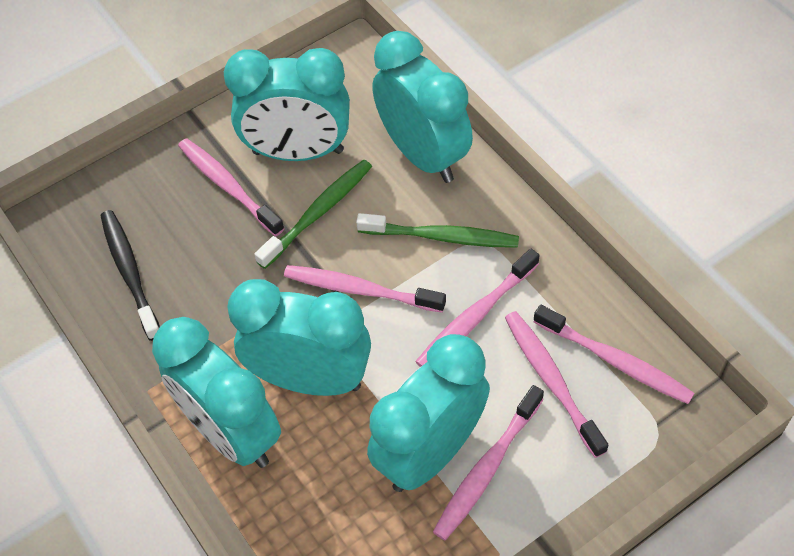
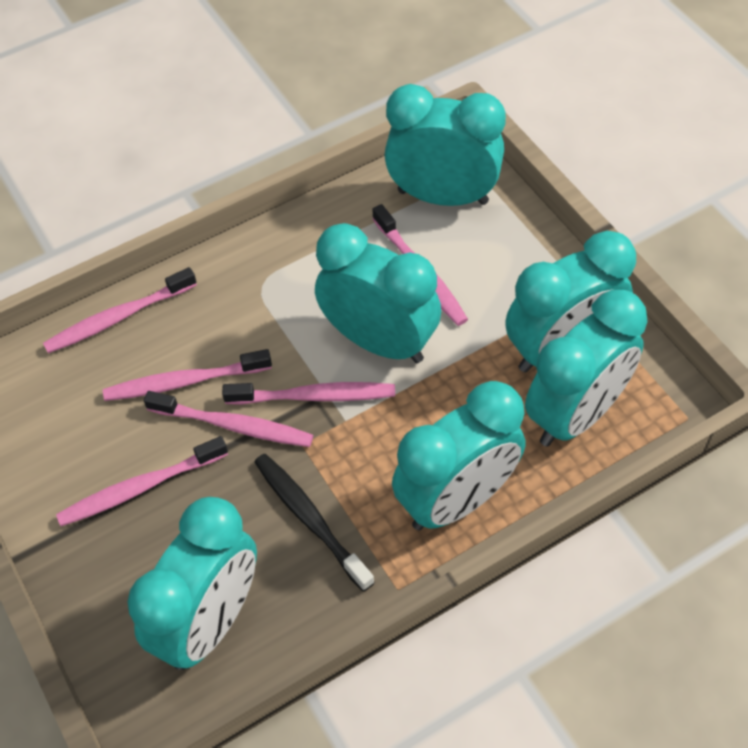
green toothbrush: 2 -> 0
turquoise clock: 5 -> 6

